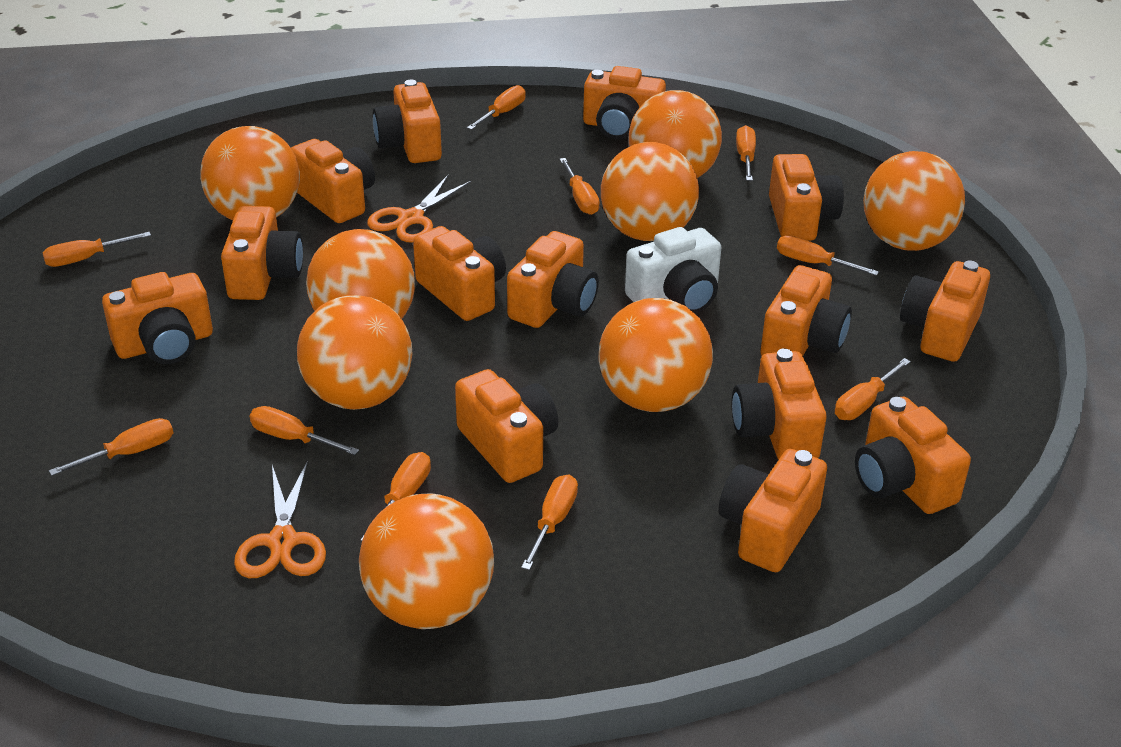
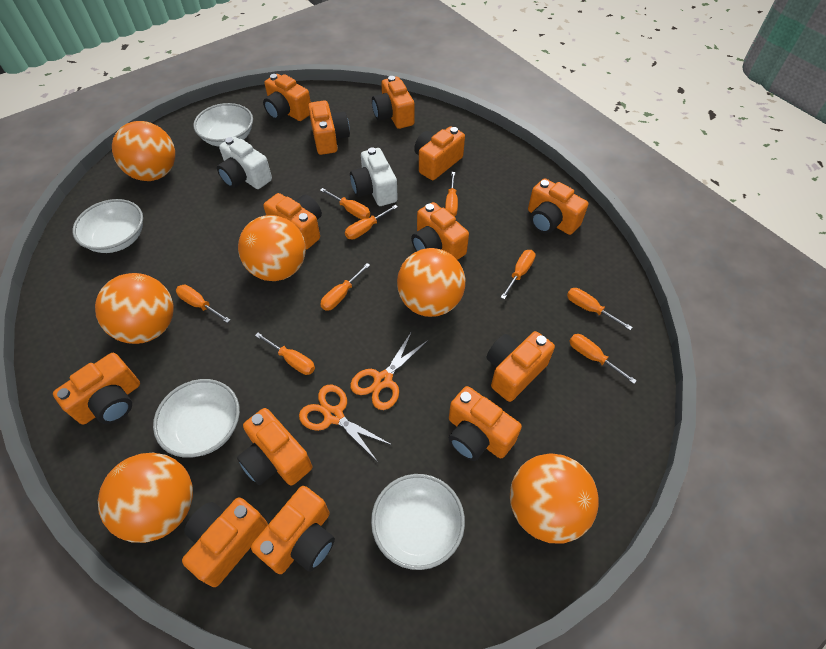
orange ball: 8 -> 6
orange camera: 14 -> 13
orange screwdriver: 10 -> 9
white bowl: 0 -> 4
white camera: 1 -> 2

